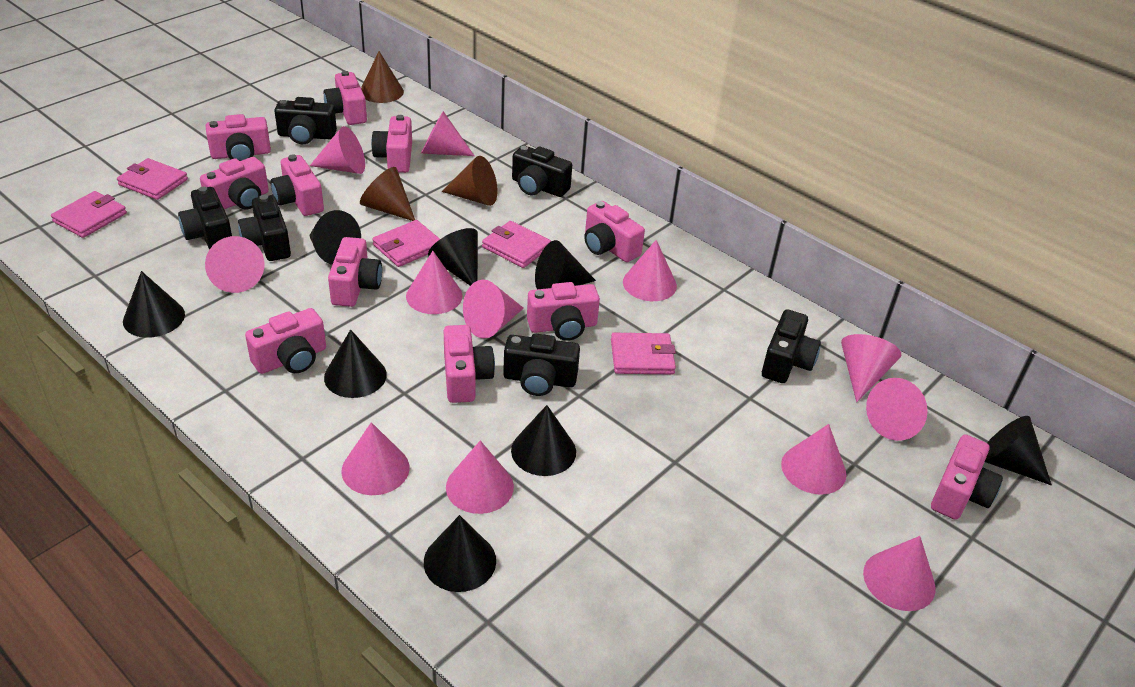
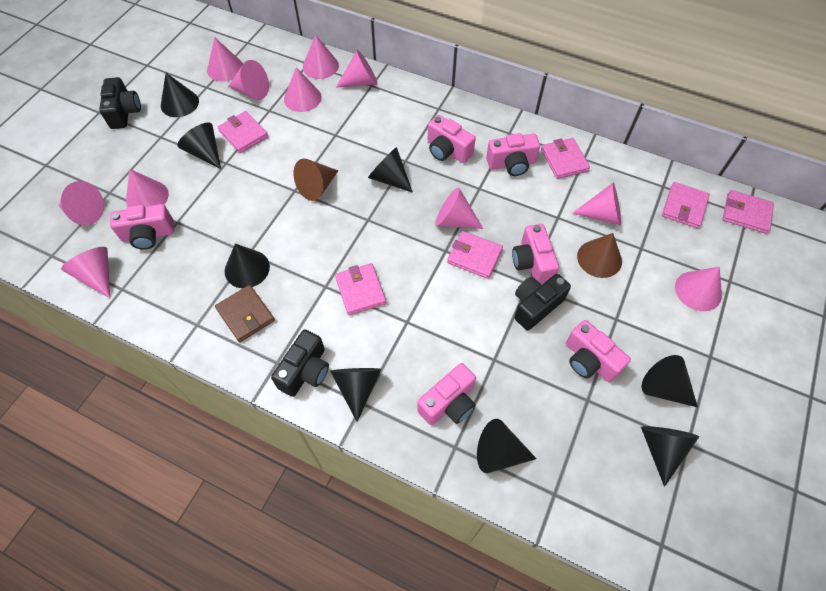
black camera: 6 -> 3
brown cone: 3 -> 2
brown wallet: 0 -> 1
pink camera: 11 -> 6
pink cone: 12 -> 11
pink wallet: 5 -> 6

